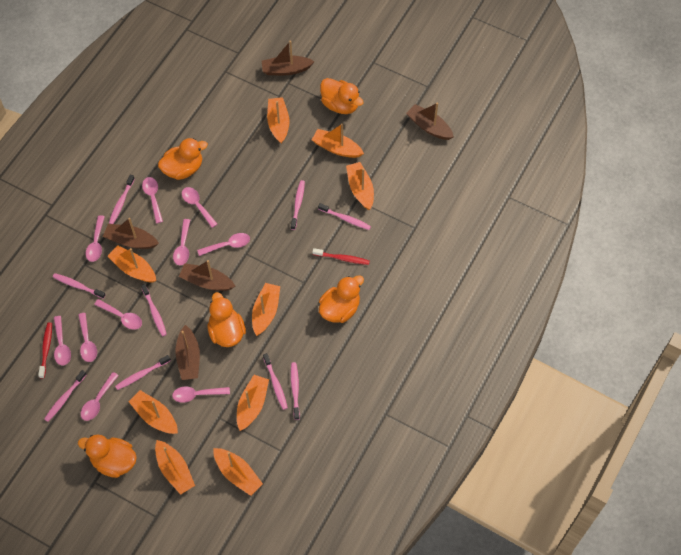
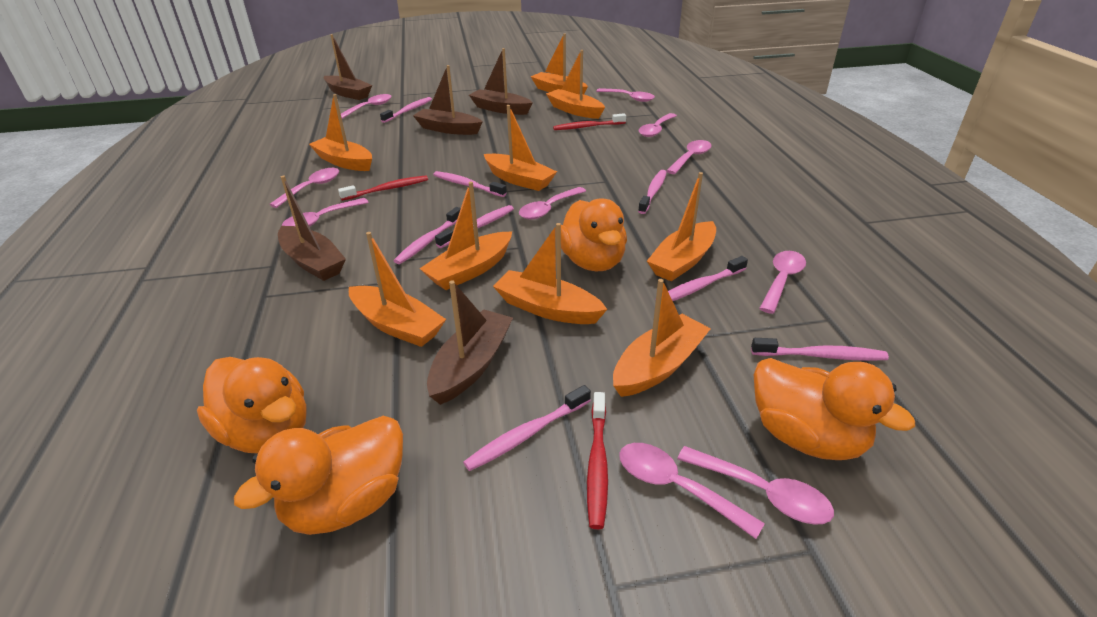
orange duck: 5 -> 4
pink toothbrush: 9 -> 8
red toothbrush: 2 -> 3

